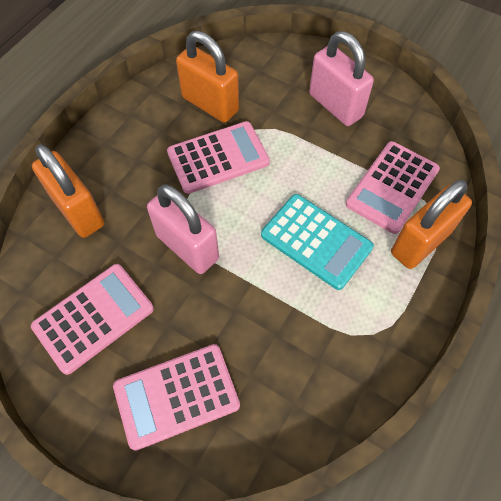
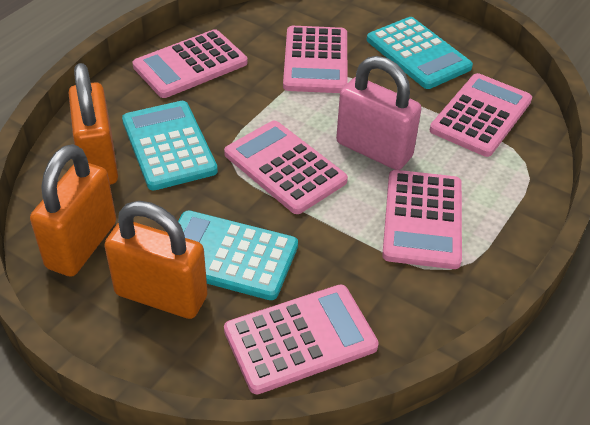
pink calculator: 4 -> 6
pink padlock: 2 -> 1
turquoise calculator: 1 -> 3

